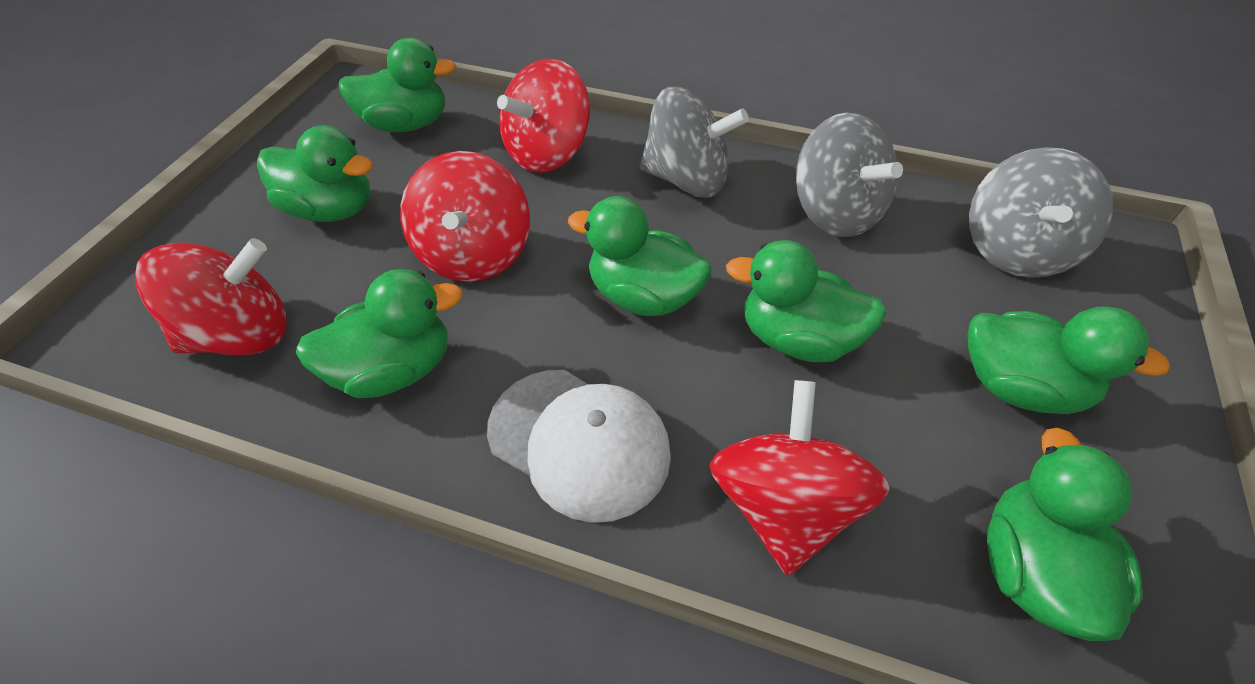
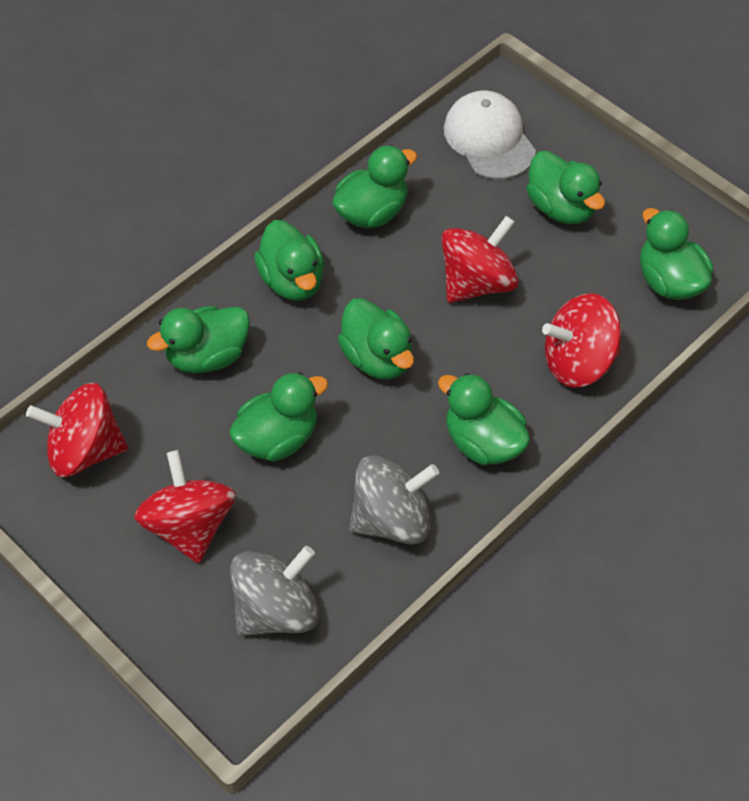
green duck: 7 -> 8
grey spinning top: 3 -> 2

